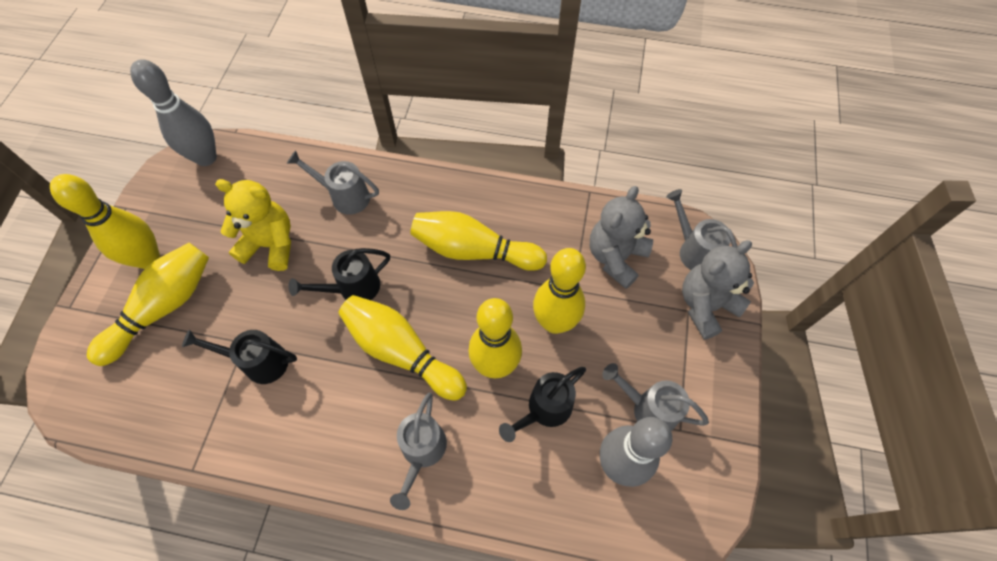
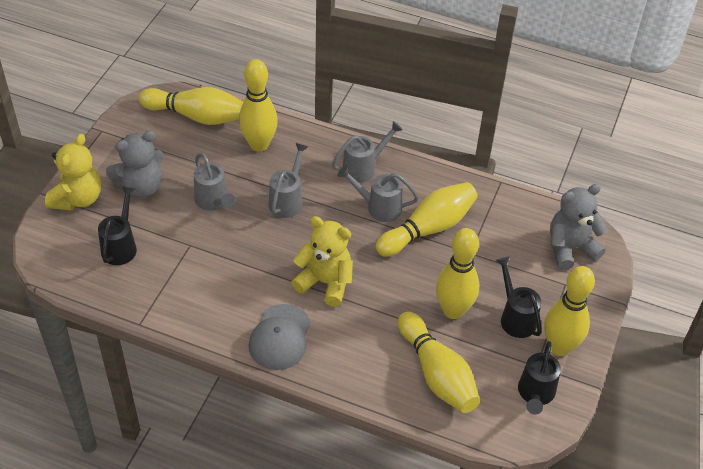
grey bowling pin: 2 -> 0
grey cap: 0 -> 1
yellow teddy bear: 1 -> 2

